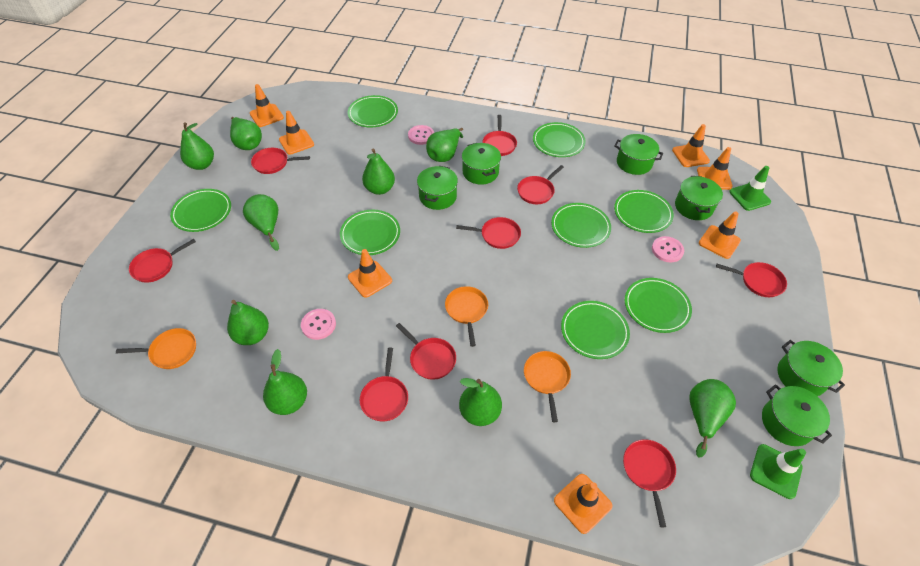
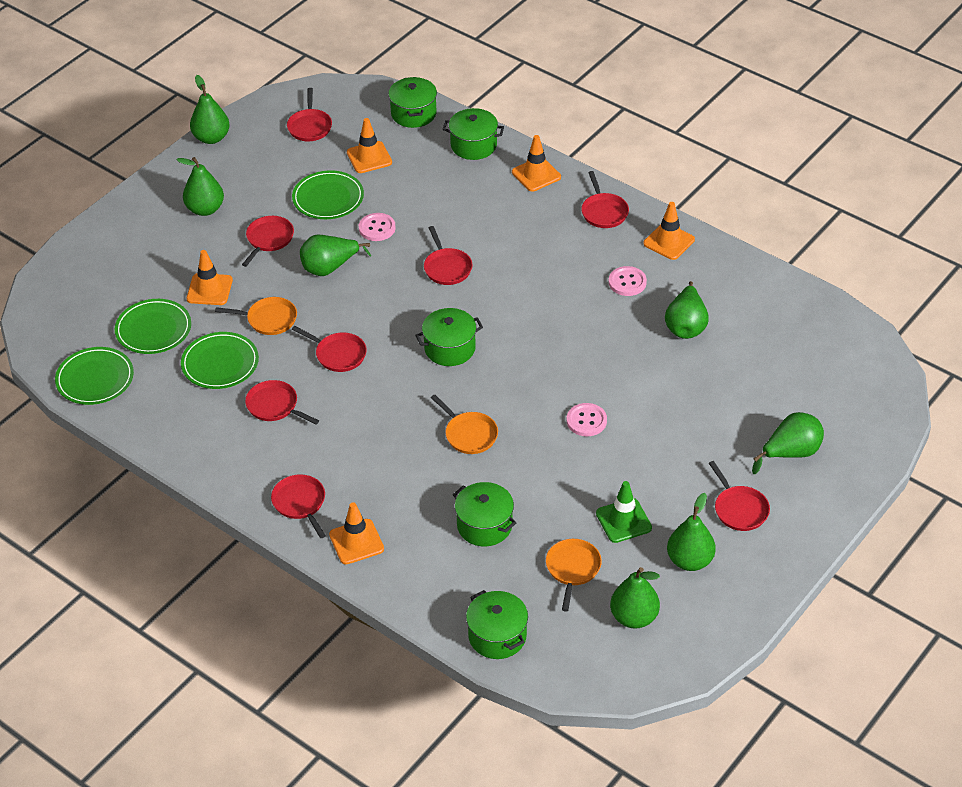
green pear: 9 -> 7
green plate: 8 -> 4
green pot: 6 -> 5
green traffic cone: 2 -> 1
orange traffic cone: 7 -> 5
red pan: 9 -> 8

